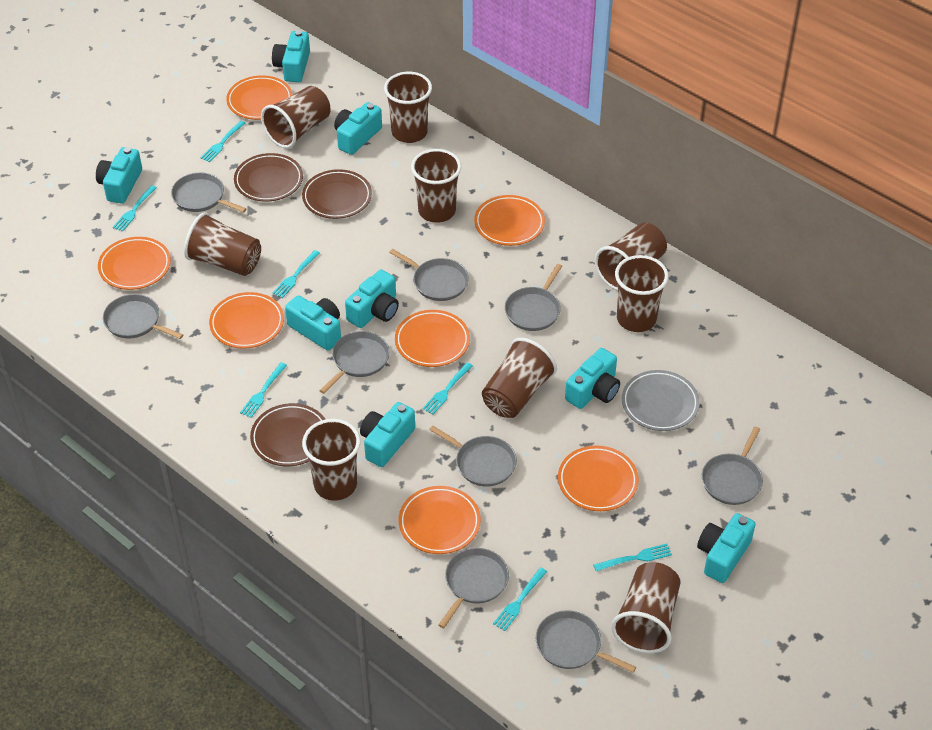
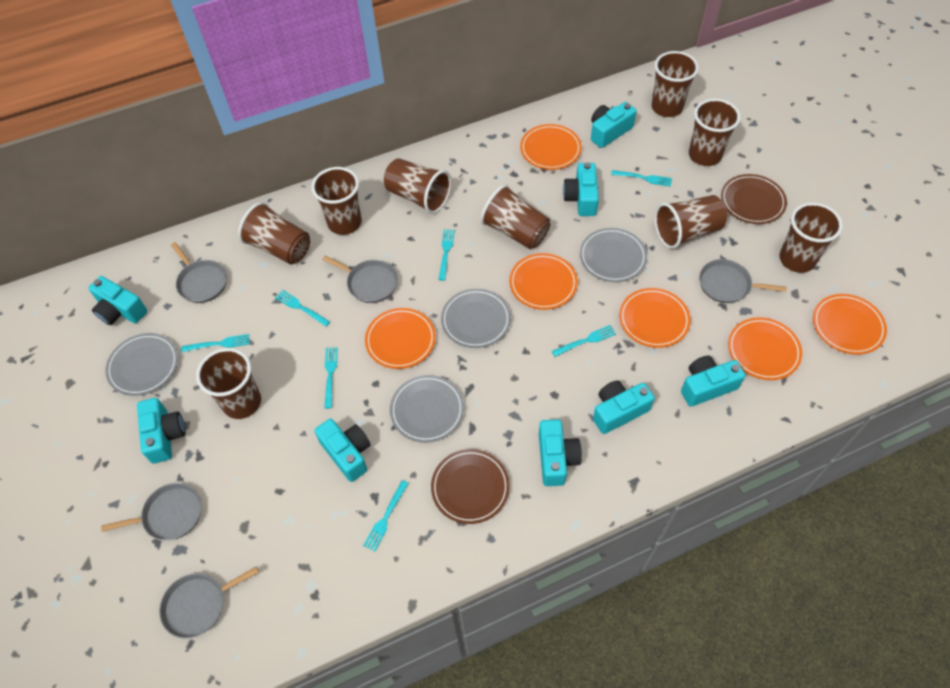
brown plate: 3 -> 2
grey pan: 9 -> 5
grey plate: 1 -> 4
orange plate: 7 -> 6

